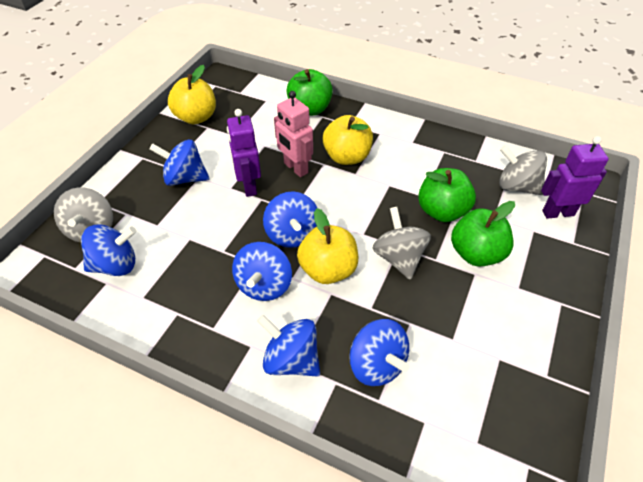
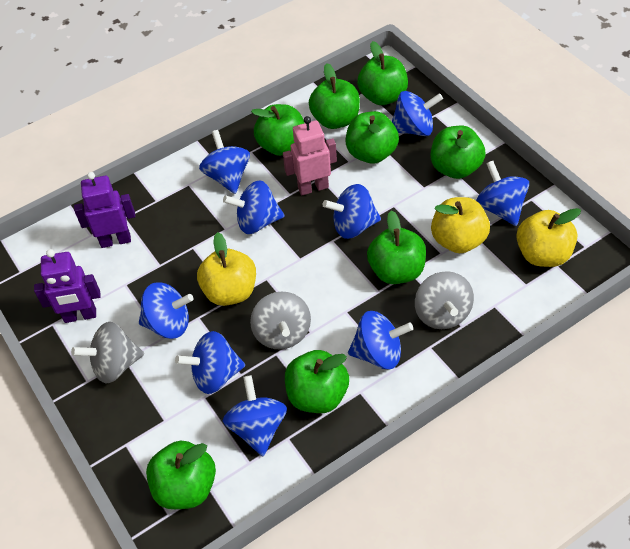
blue spinning top: 6 -> 9
green apple: 3 -> 8

